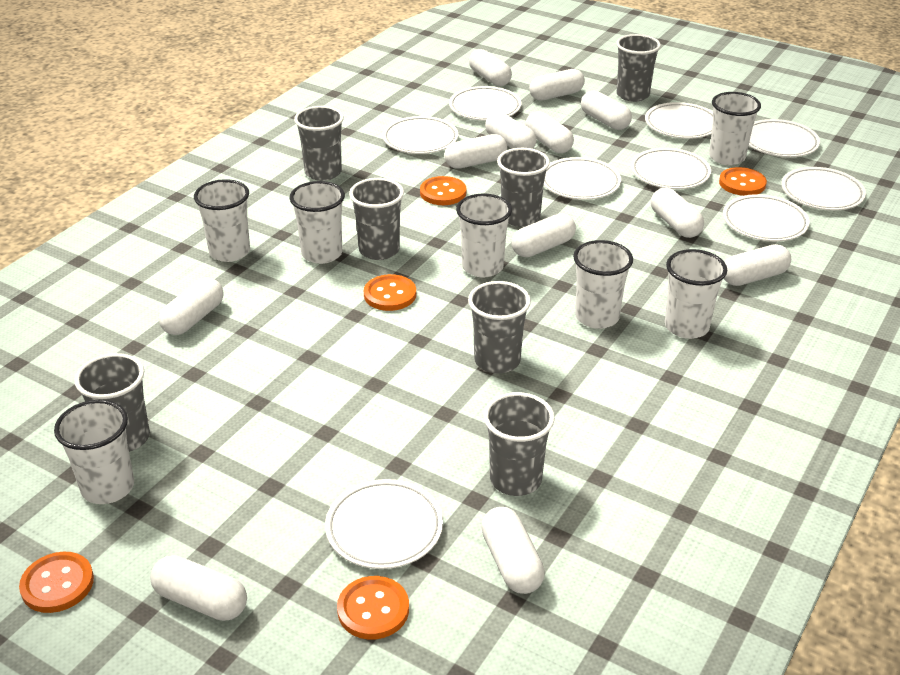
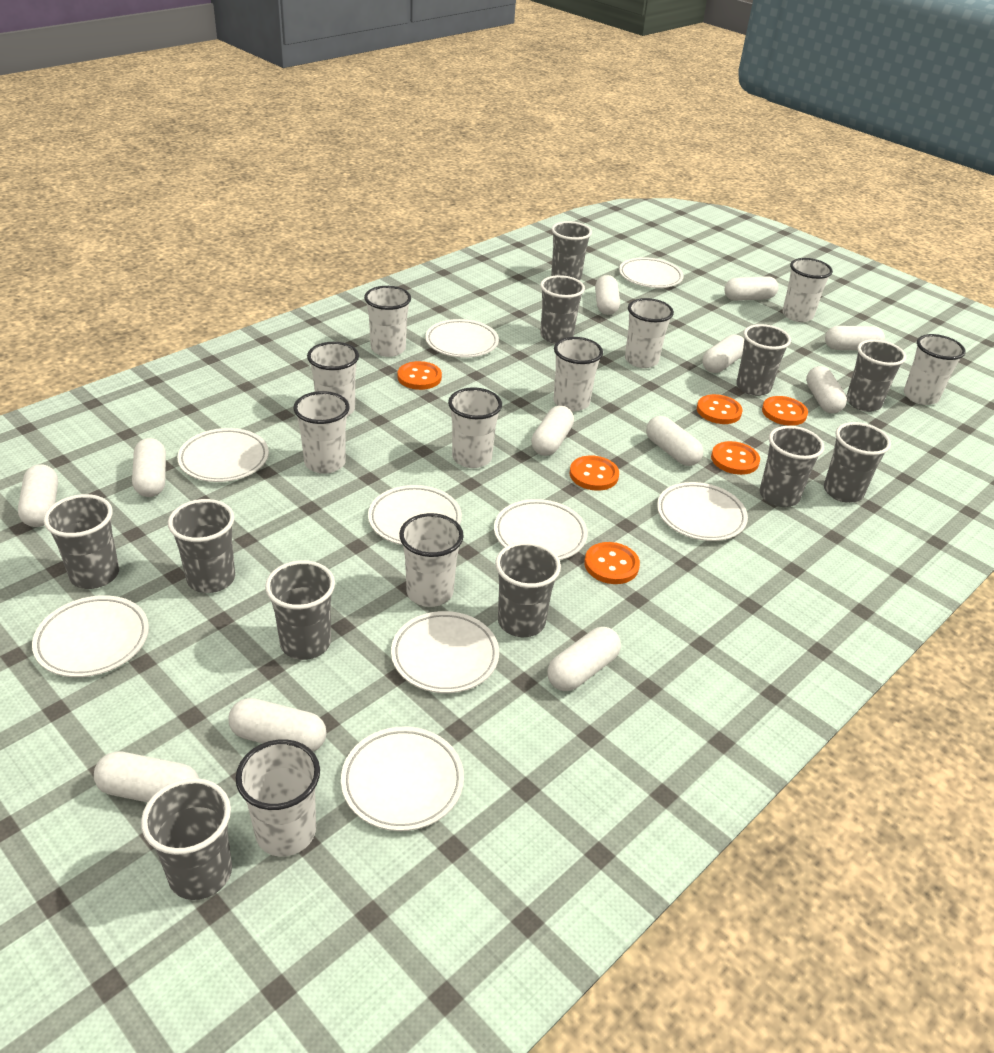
grey cup: 7 -> 11
orange button: 5 -> 6
white cup: 7 -> 10

